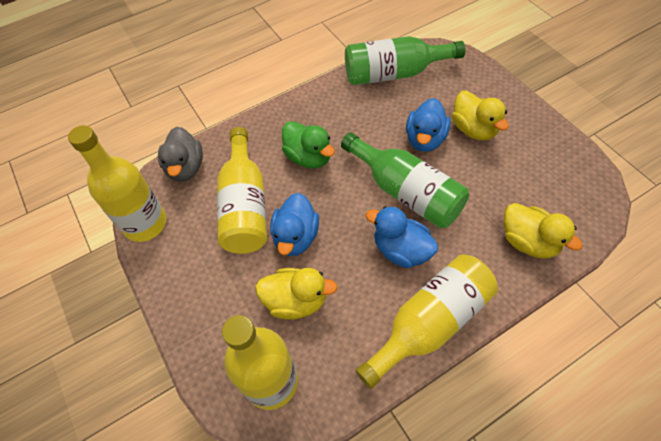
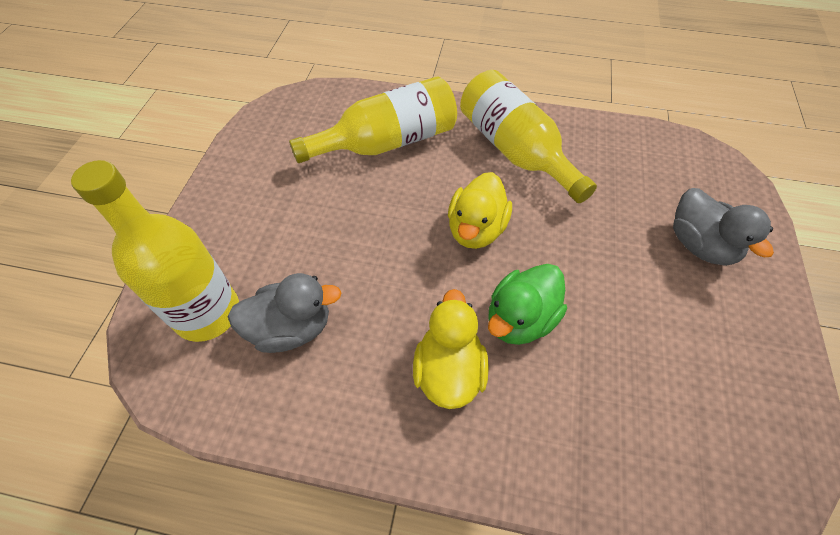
blue duck: 3 -> 0
green bottle: 2 -> 0
grey duck: 1 -> 2
yellow bottle: 4 -> 3
yellow duck: 3 -> 2

